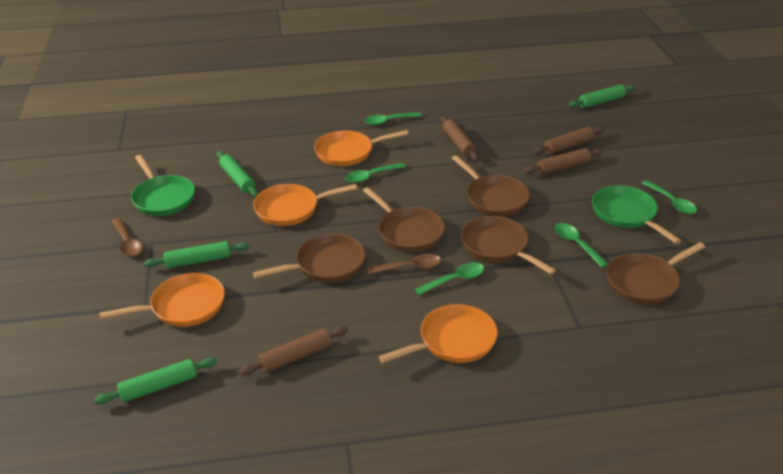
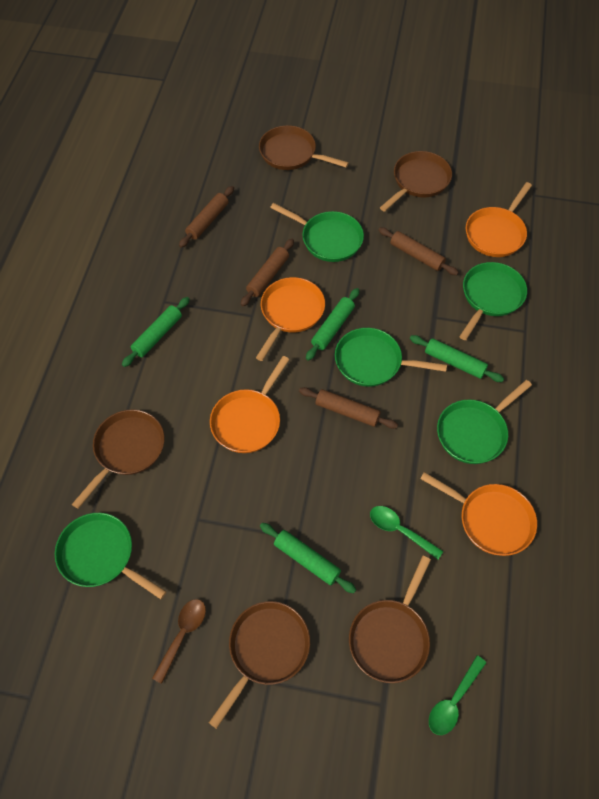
brown spoon: 2 -> 1
green pan: 2 -> 5
green spoon: 5 -> 2

